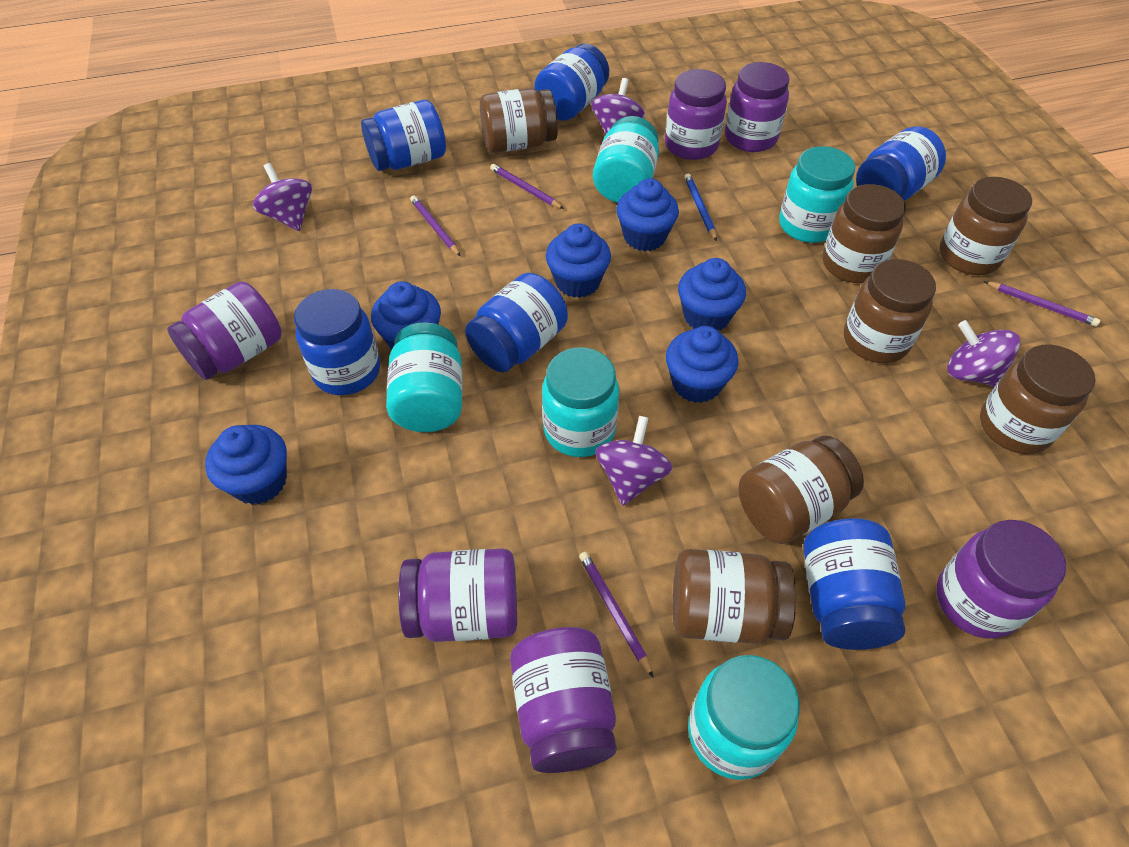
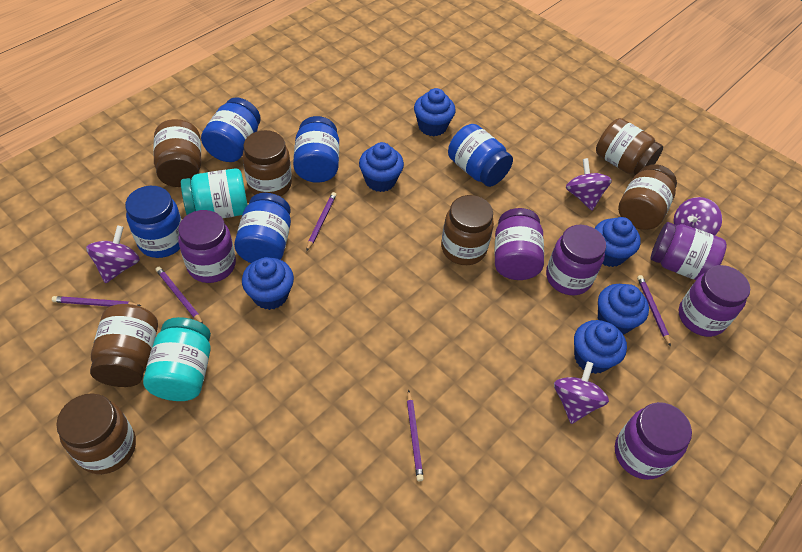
blue jar: 6 -> 5
blue pencil: 1 -> 0
purple pencil: 4 -> 5
turquoise jar: 5 -> 2

